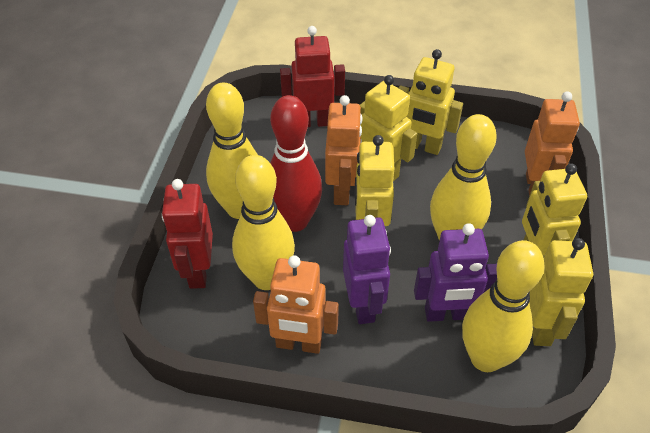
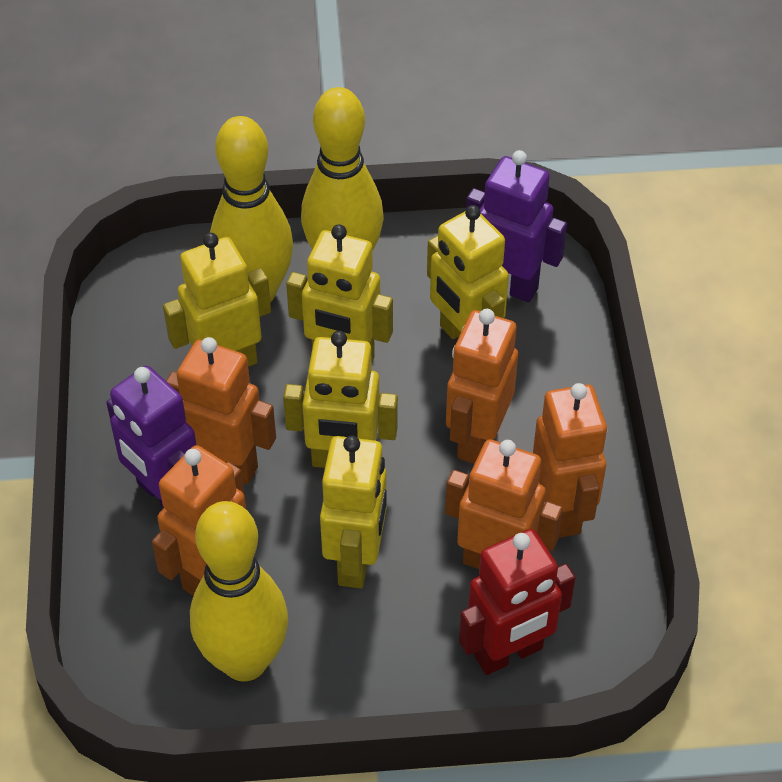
orange robot: 3 -> 5
red bowling pin: 1 -> 0
red robot: 2 -> 1
yellow bowling pin: 4 -> 3

